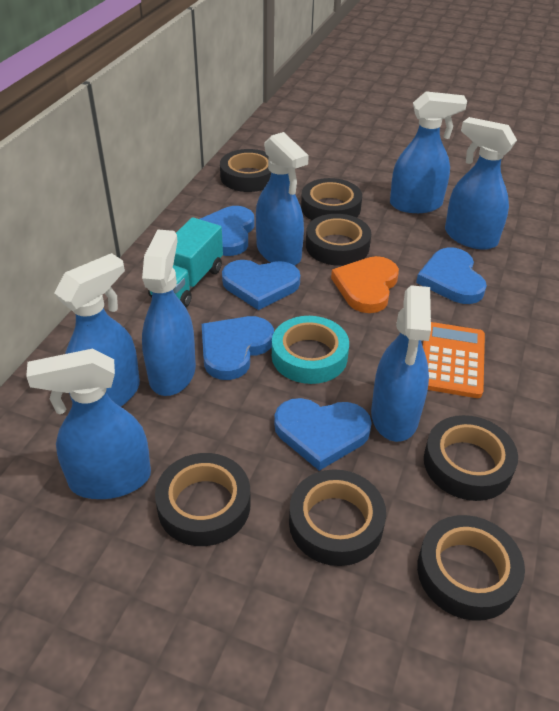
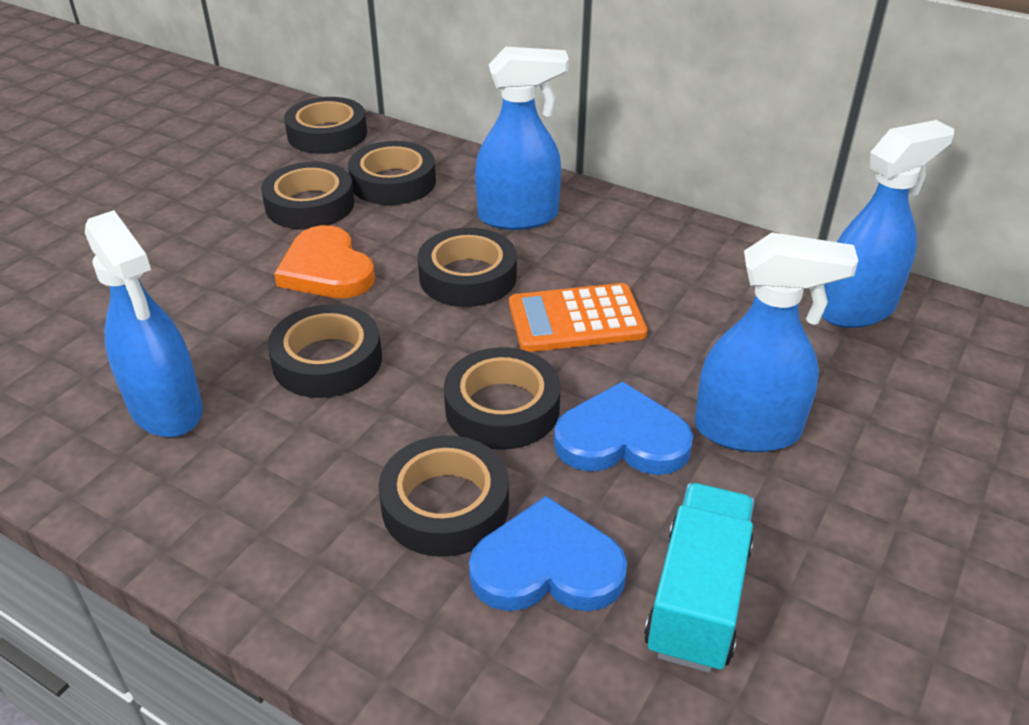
blue heart: 5 -> 2
blue spray bottle: 7 -> 4
turquoise tape: 1 -> 0

